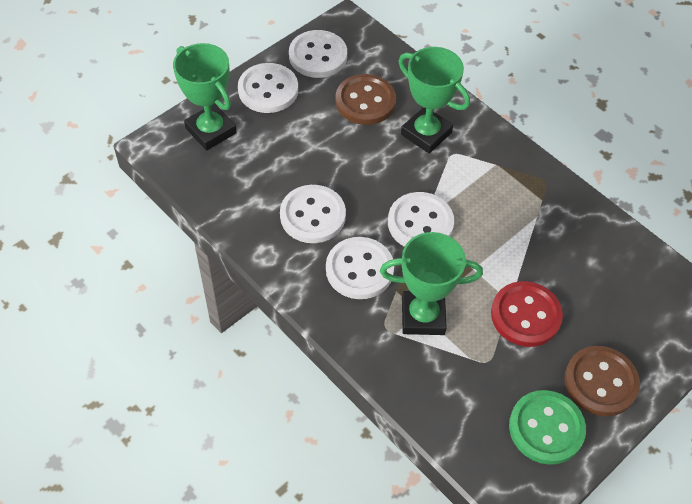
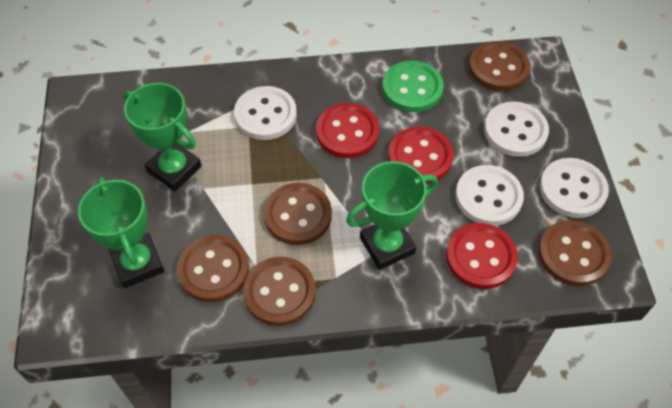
brown button: 2 -> 5
red button: 1 -> 3
white button: 5 -> 4

